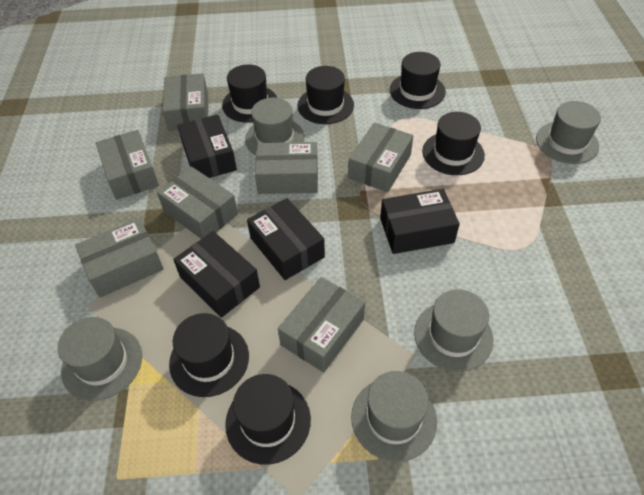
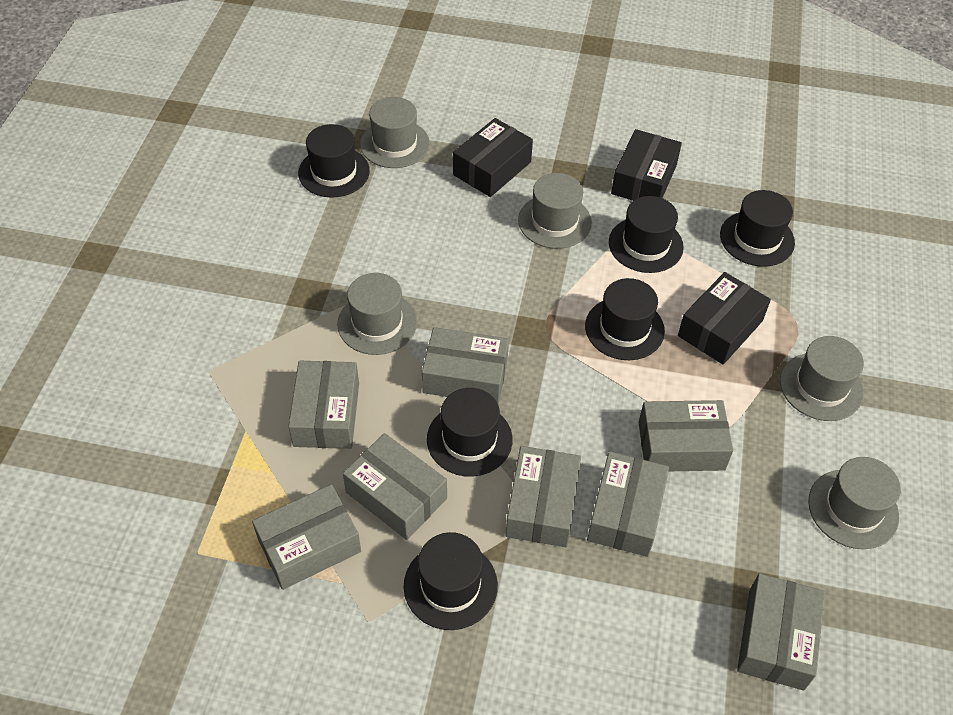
black box: 4 -> 3
grey box: 7 -> 8

